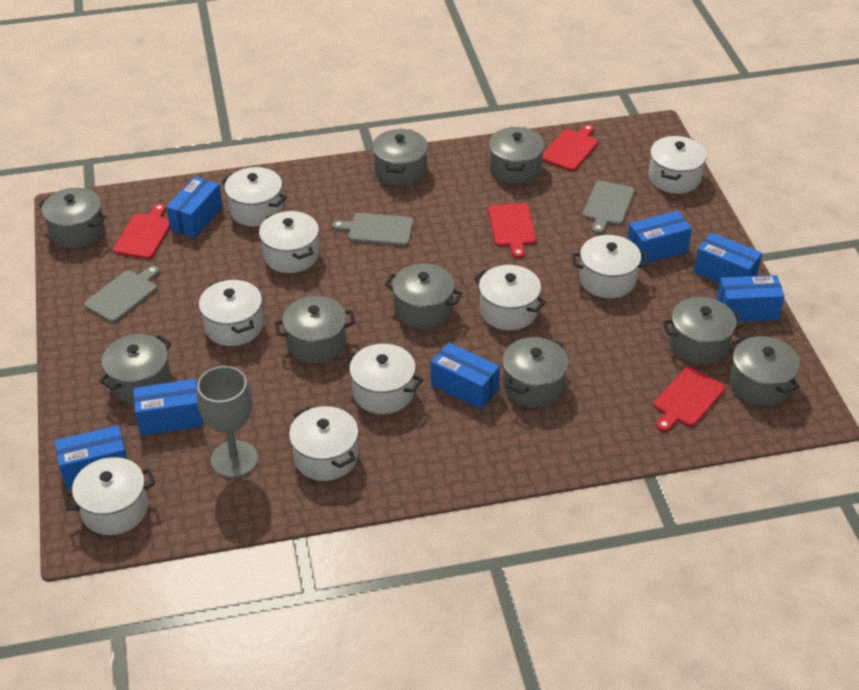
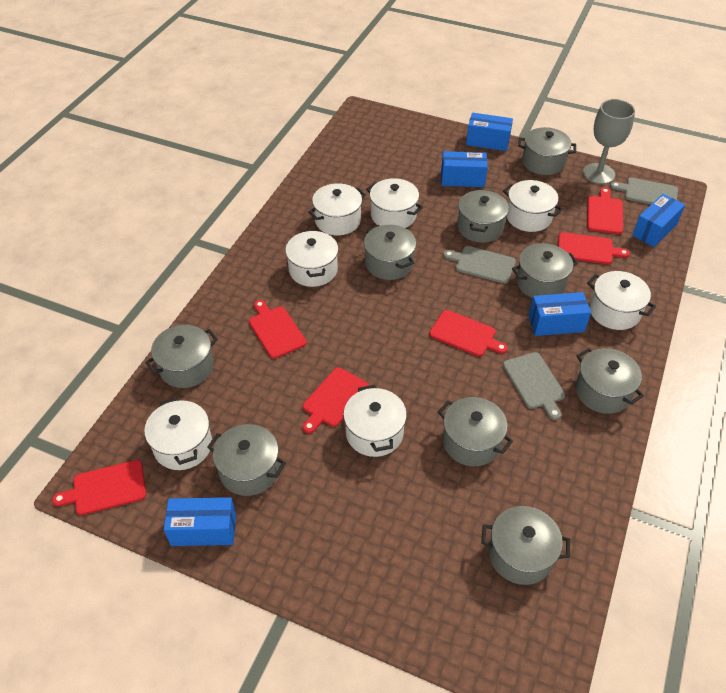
blue box: 7 -> 5
red cutting board: 4 -> 6
white pot: 9 -> 7

